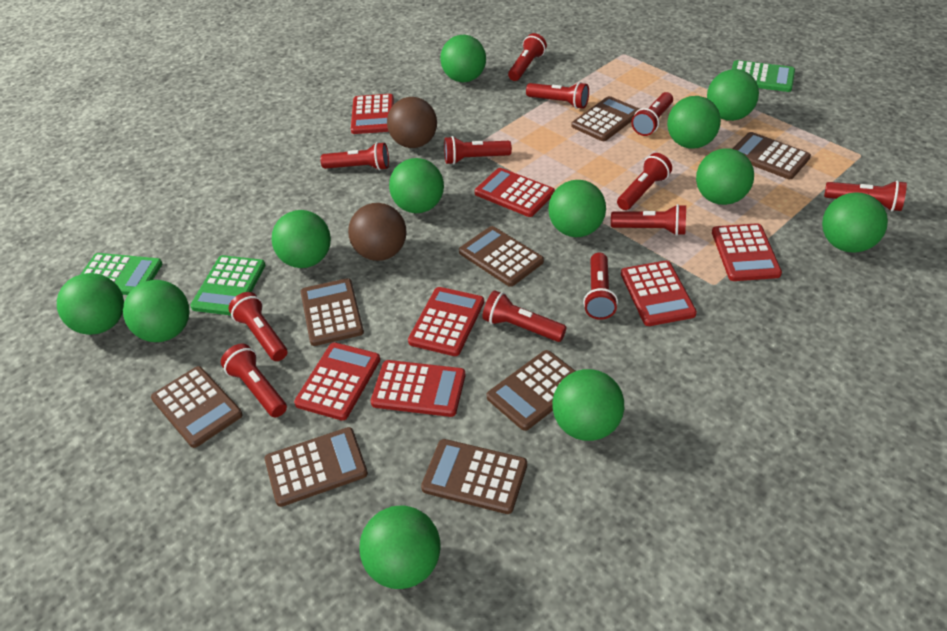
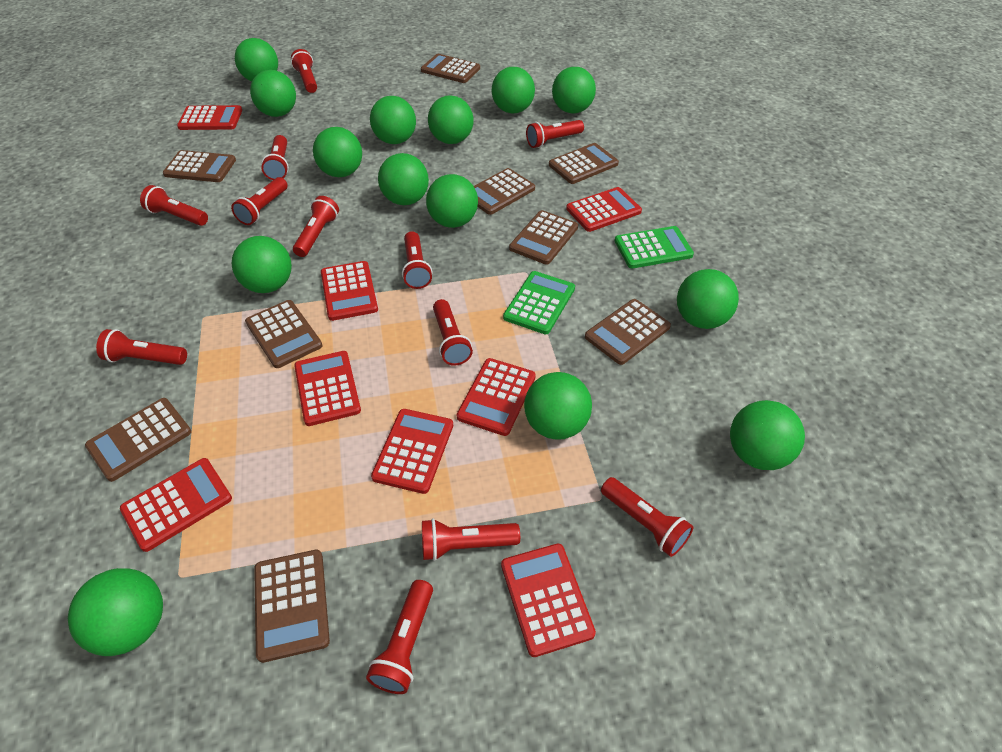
brown ball: 2 -> 0
brown calculator: 8 -> 9
green ball: 12 -> 14
green calculator: 3 -> 2
red calculator: 7 -> 8

